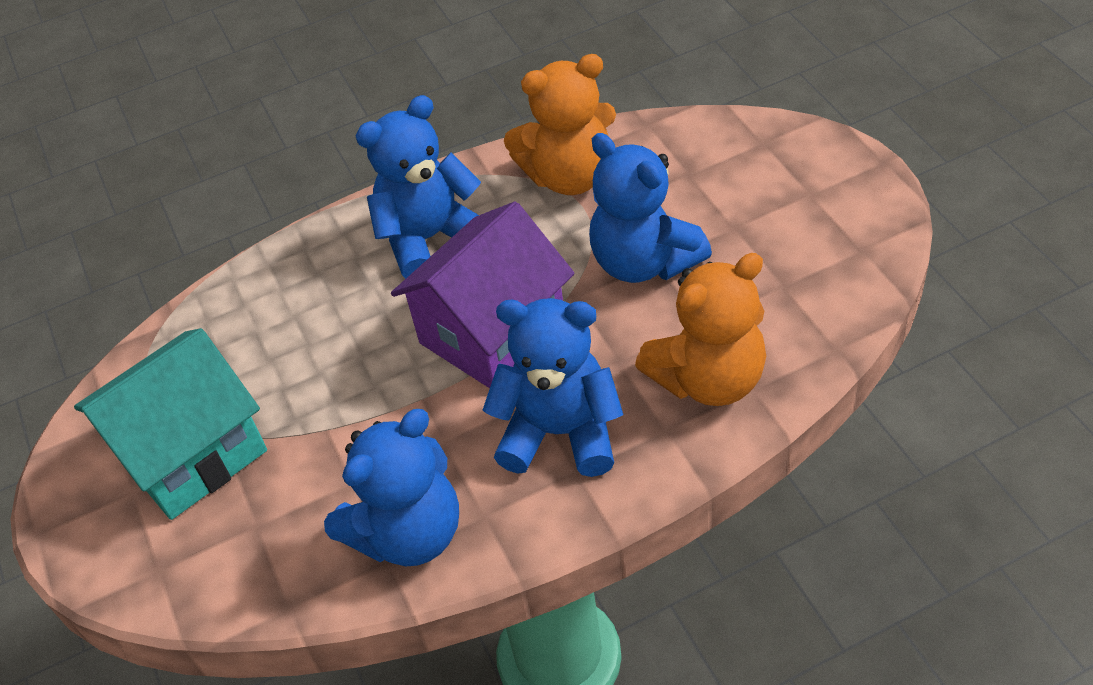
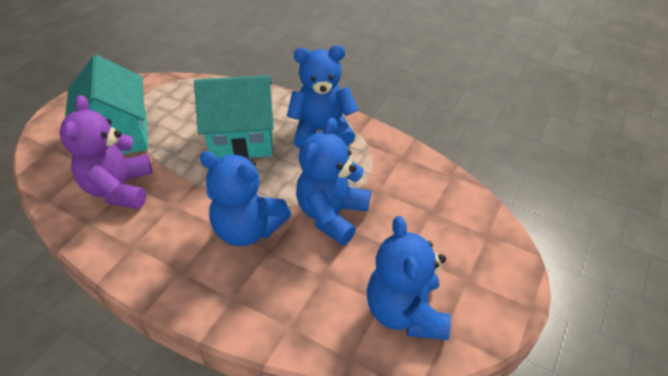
orange teddy bear: 2 -> 0
purple house: 1 -> 0
purple teddy bear: 0 -> 1
turquoise house: 1 -> 2

